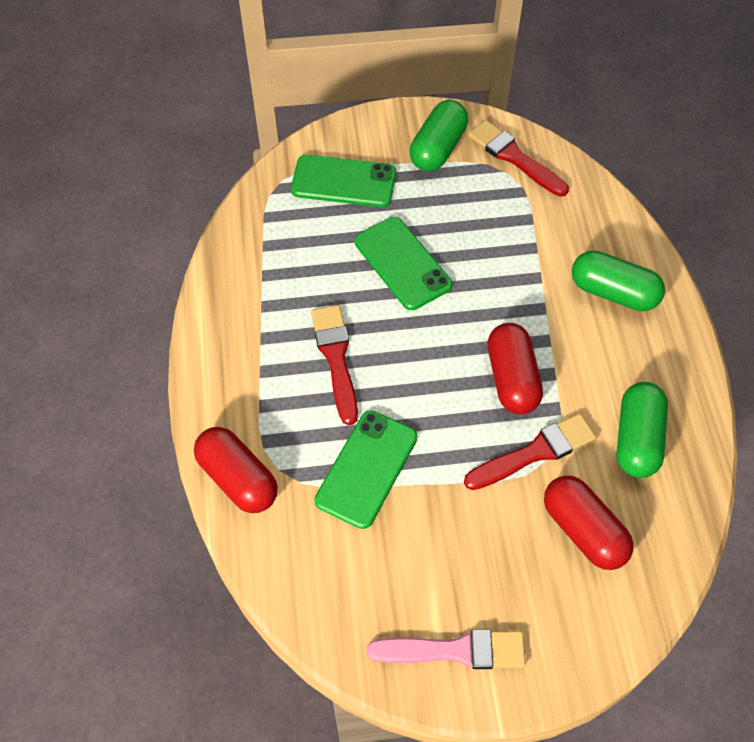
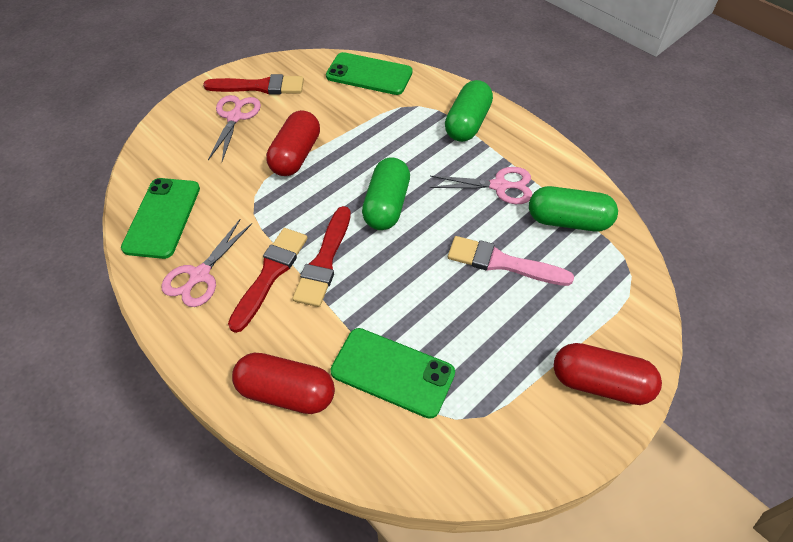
pink scissors: 0 -> 3

